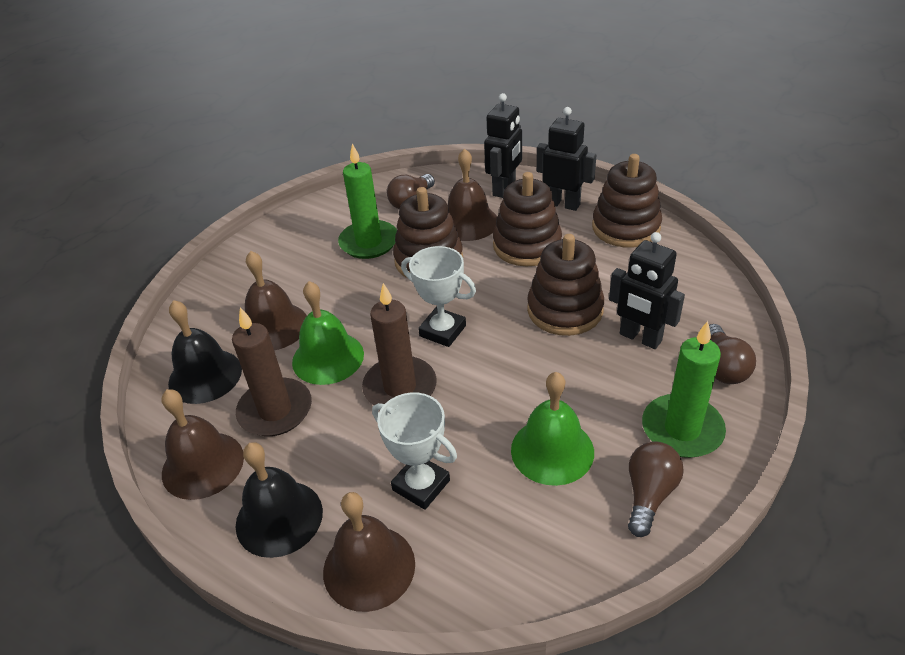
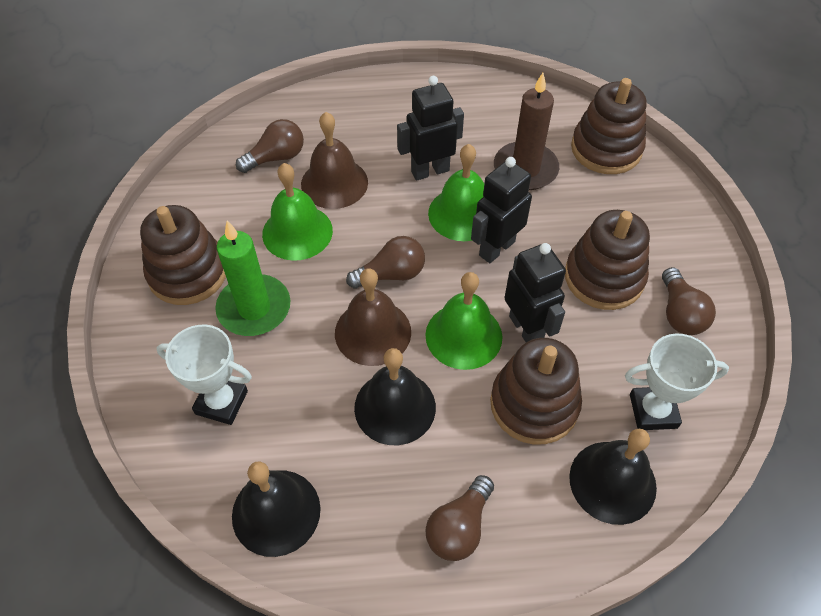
black bell: 2 -> 3
brown bell: 4 -> 2
brown candle: 2 -> 1
brown light bulb: 3 -> 4
green bell: 2 -> 3
green candle: 2 -> 1

